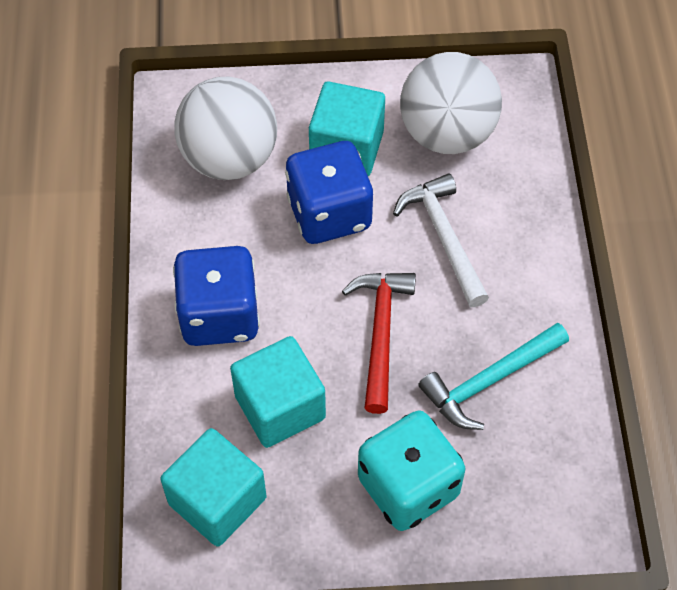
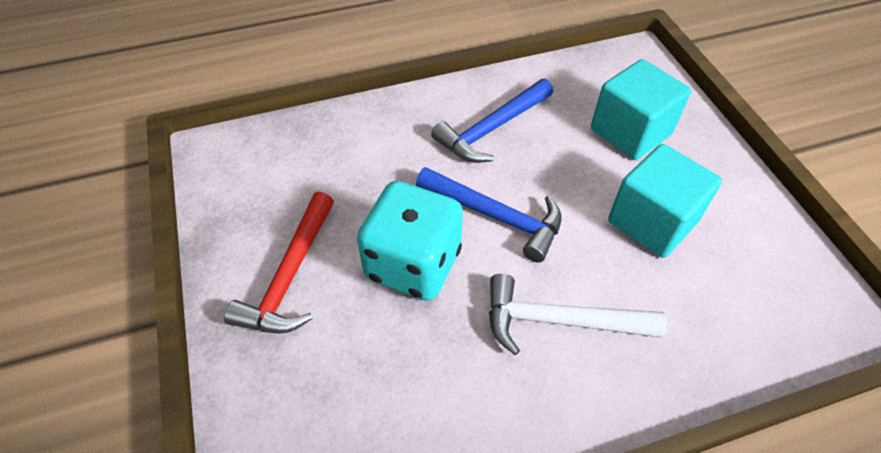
blue dice: 2 -> 0
blue hammer: 0 -> 2
turquoise cube: 3 -> 2
turquoise hammer: 1 -> 0
white ball: 2 -> 0

